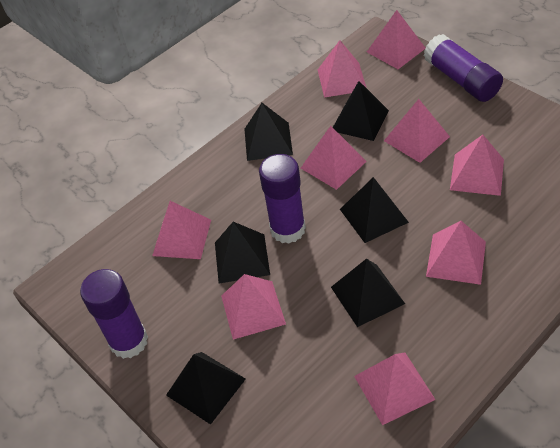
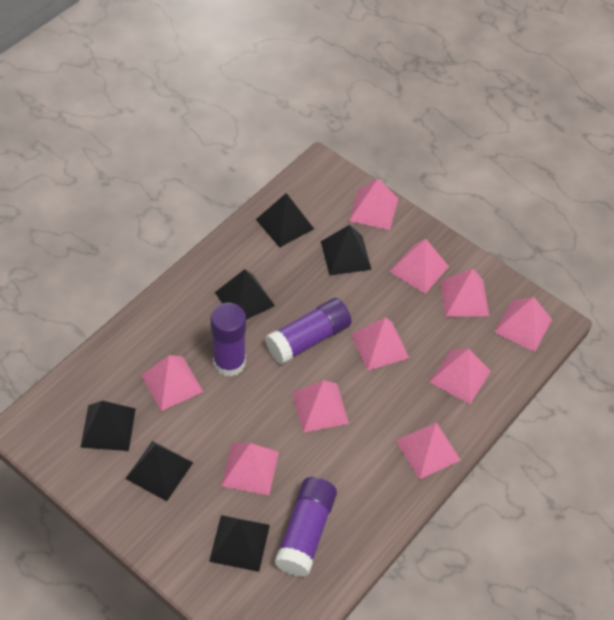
pink pyramid: 9 -> 10

